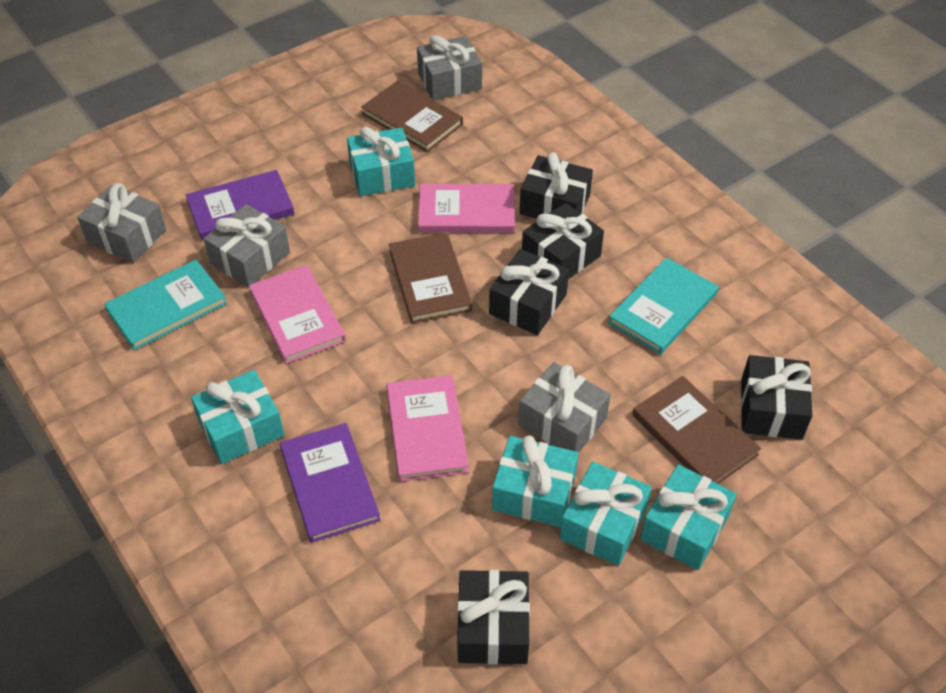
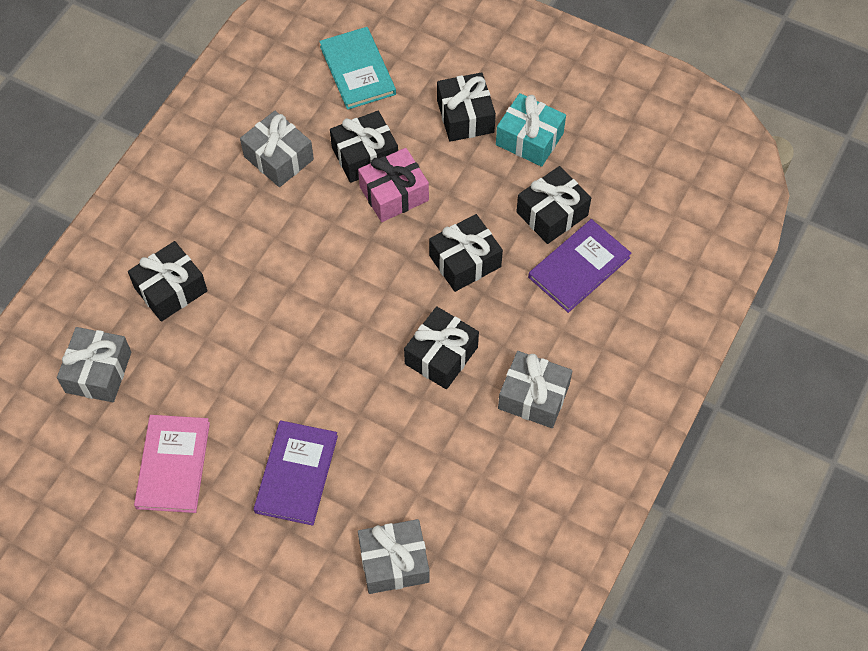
black gift: 5 -> 6
brown book: 3 -> 0
pink book: 3 -> 1
pink gift: 0 -> 1
turquoise book: 2 -> 1
turquoise gift: 5 -> 1

